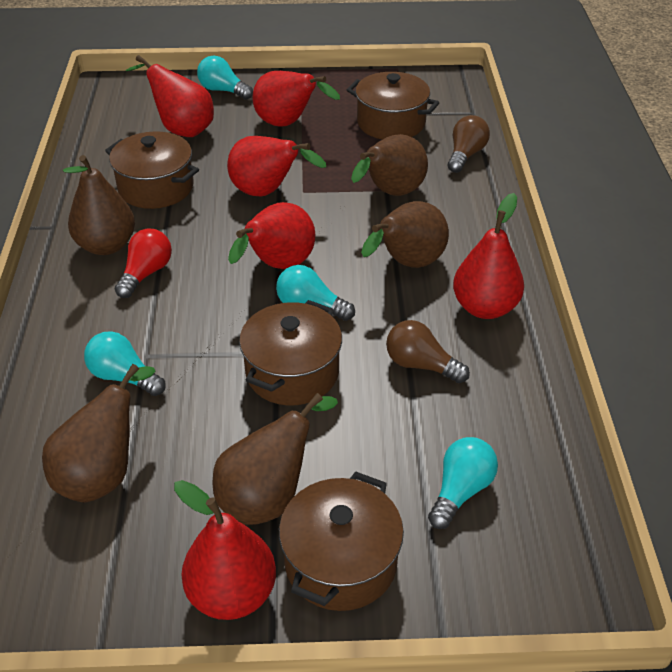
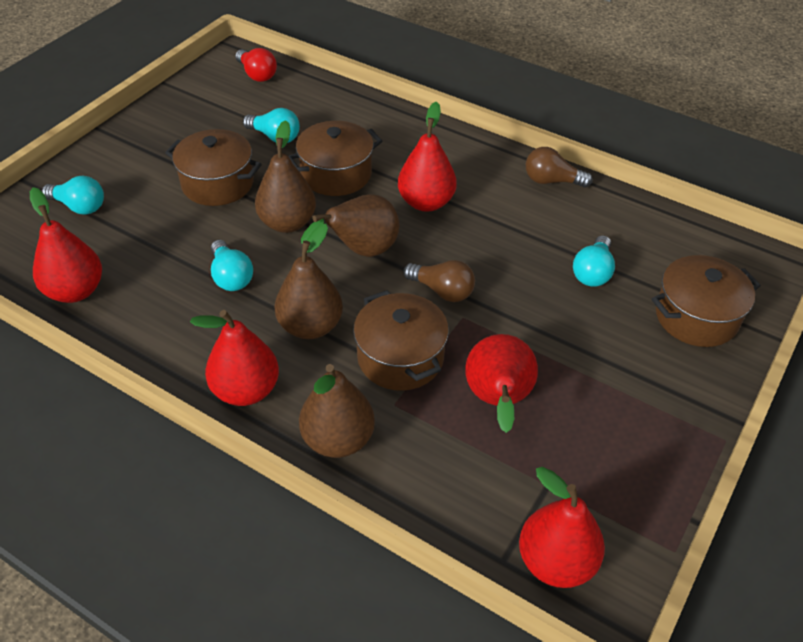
brown pear: 5 -> 4
red pear: 6 -> 5

